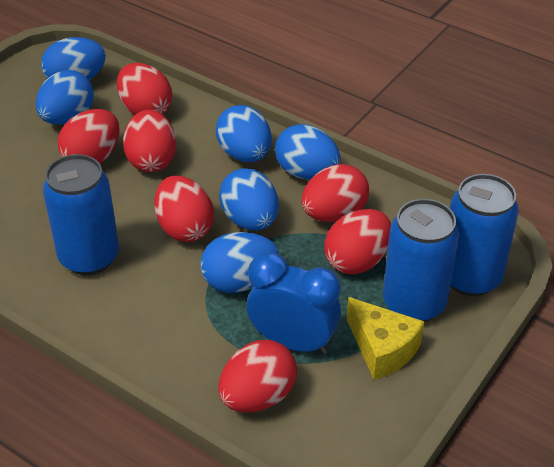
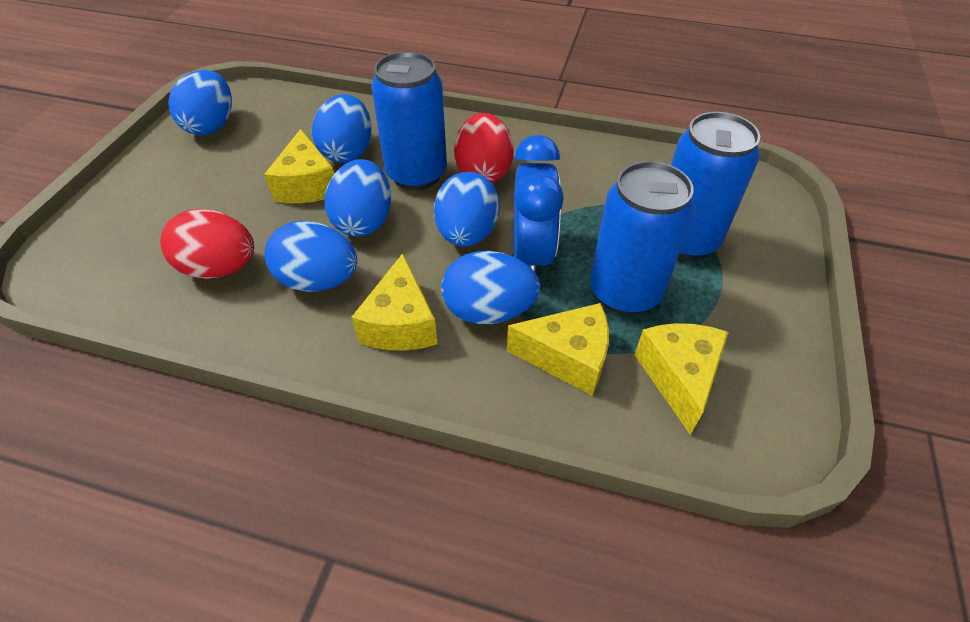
red egg: 7 -> 2
yellow cheese: 1 -> 4

